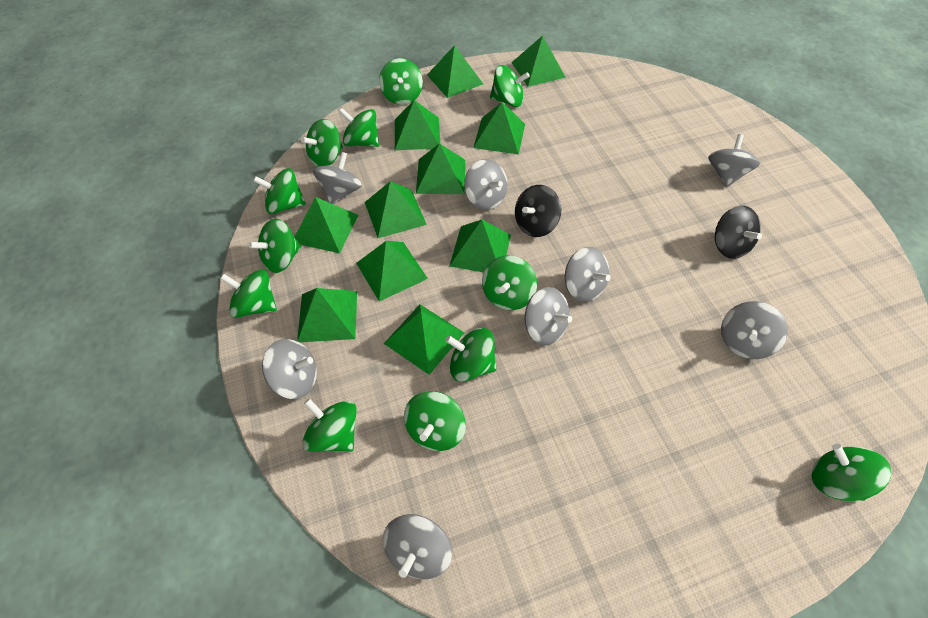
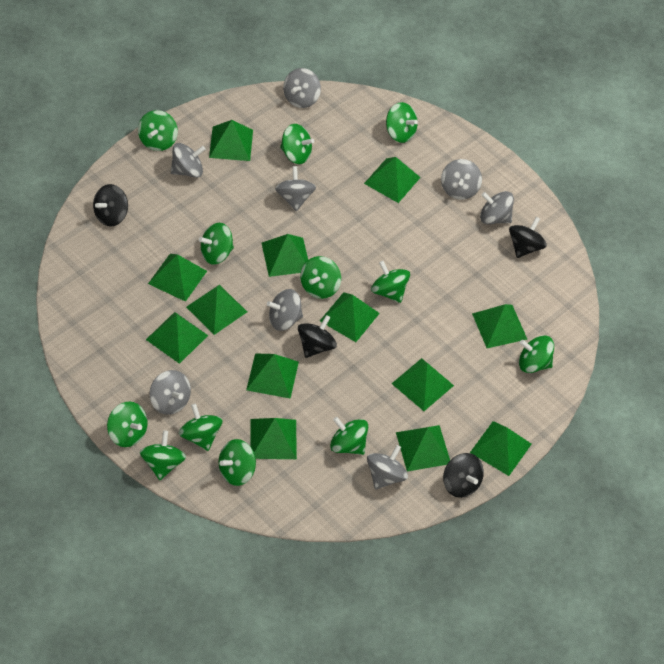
black spinning top: 2 -> 4
green pyramid: 11 -> 13

